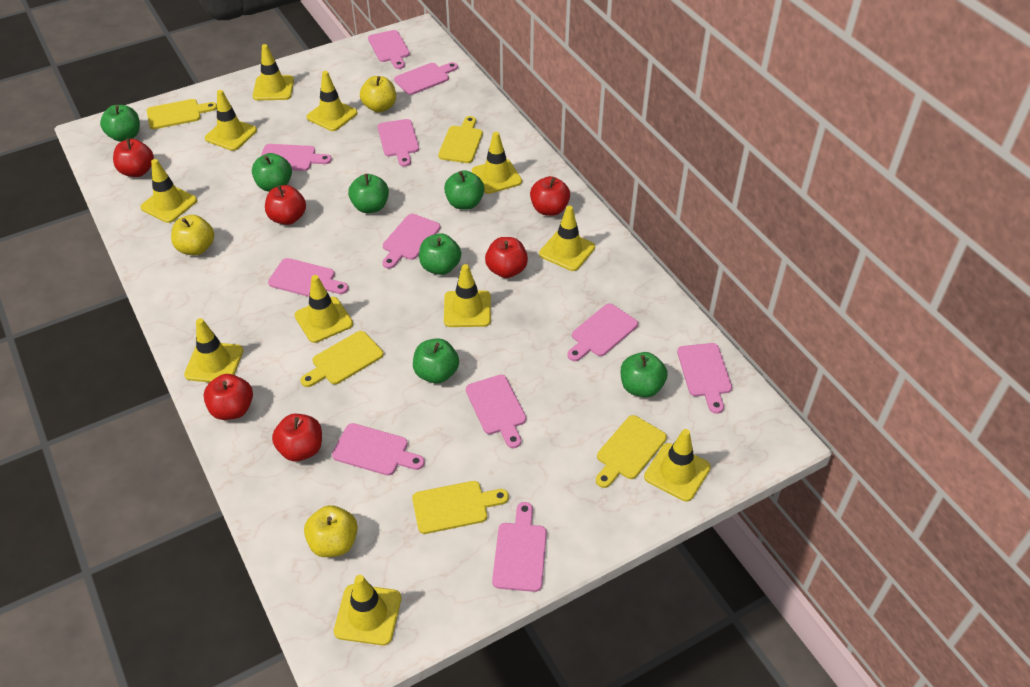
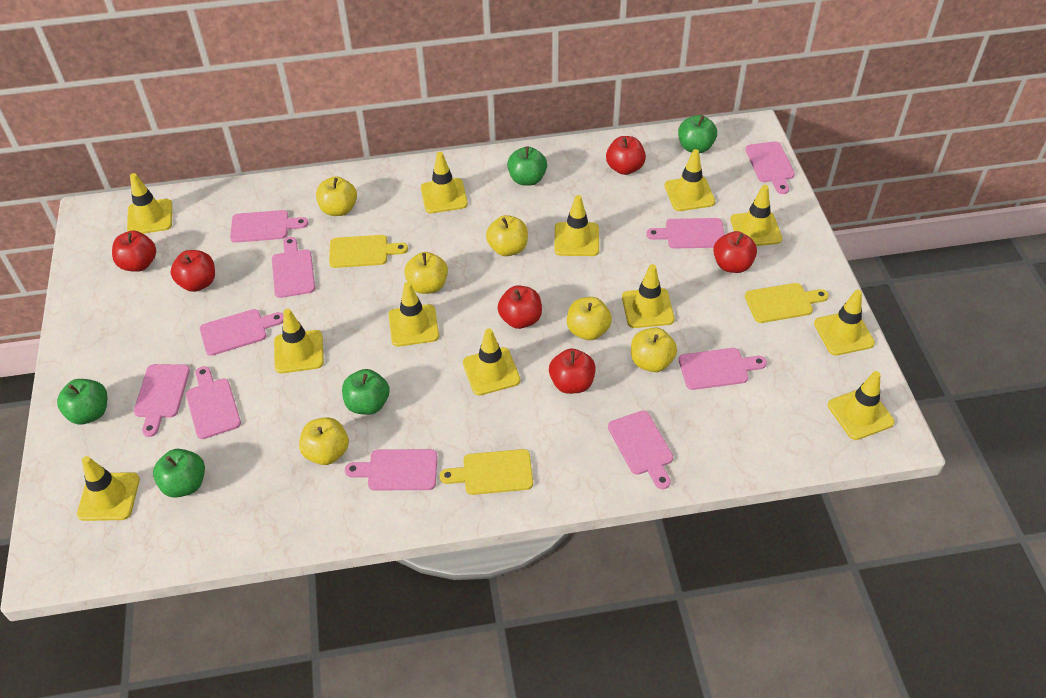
green apple: 7 -> 5
pink cutting board: 11 -> 10
yellow apple: 3 -> 6
yellow cutting board: 5 -> 3
yellow traffic cone: 11 -> 12

